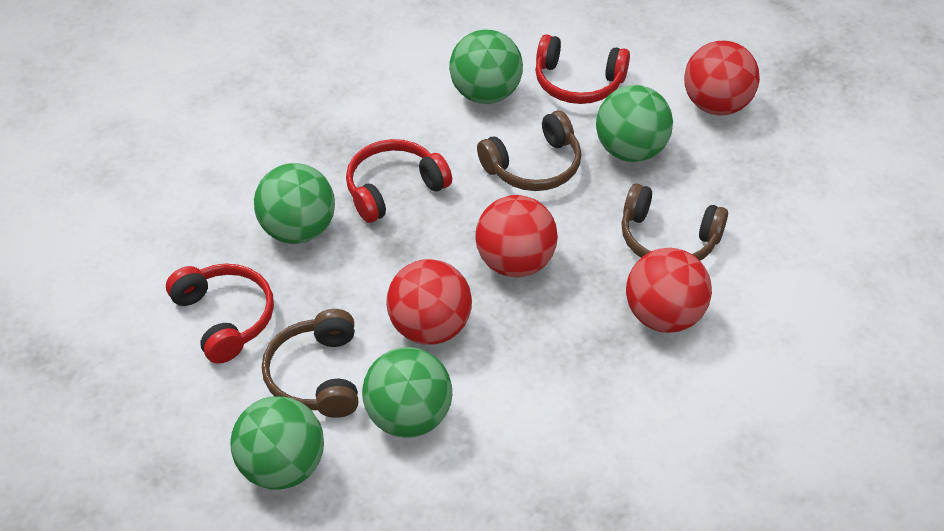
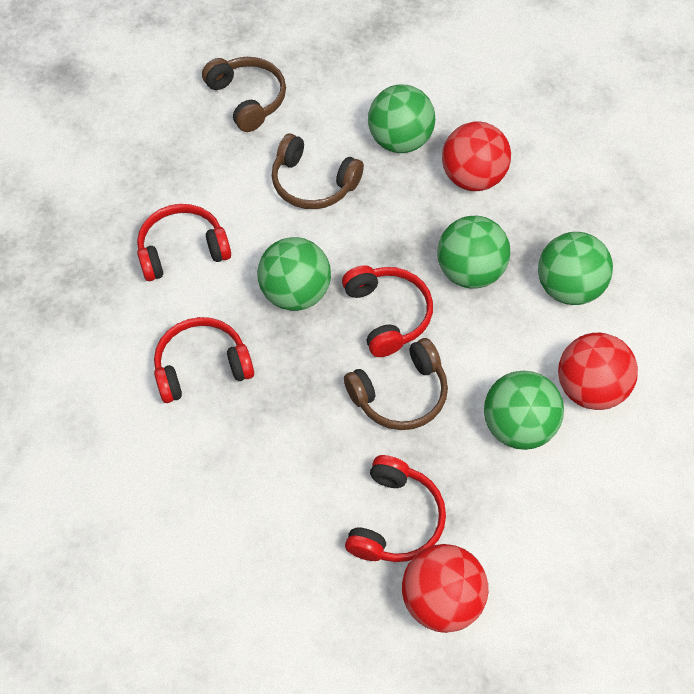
red ball: 4 -> 3
red headphones: 3 -> 4

